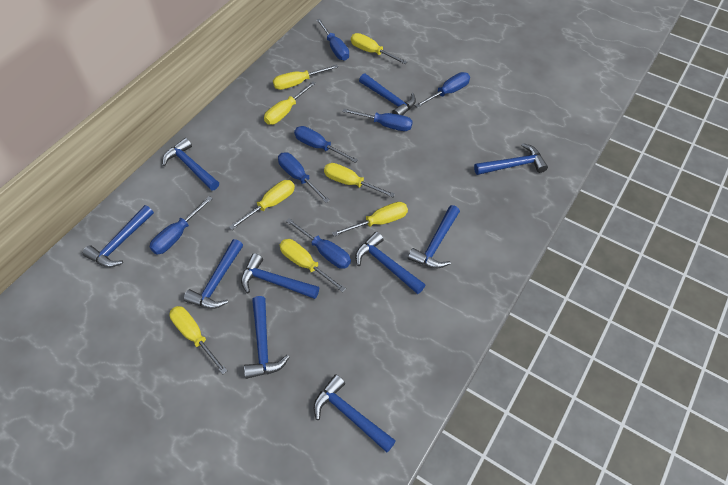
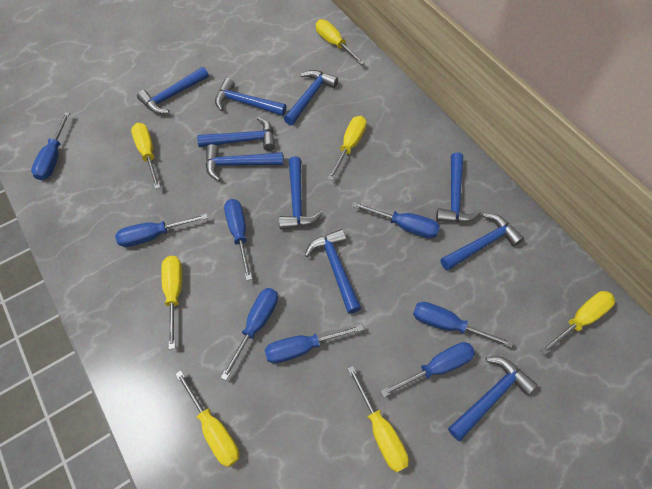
blue screwdriver: 7 -> 8
yellow screwdriver: 8 -> 7

